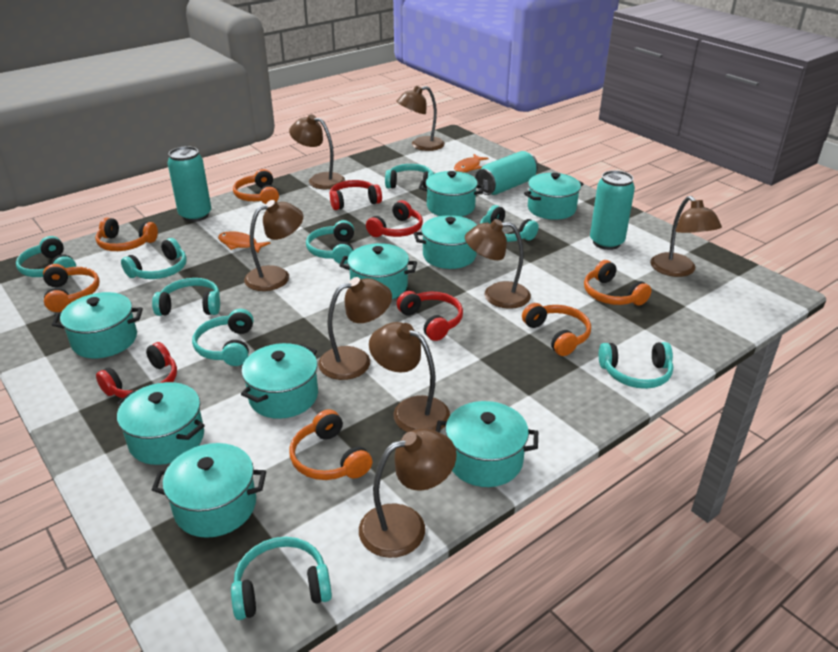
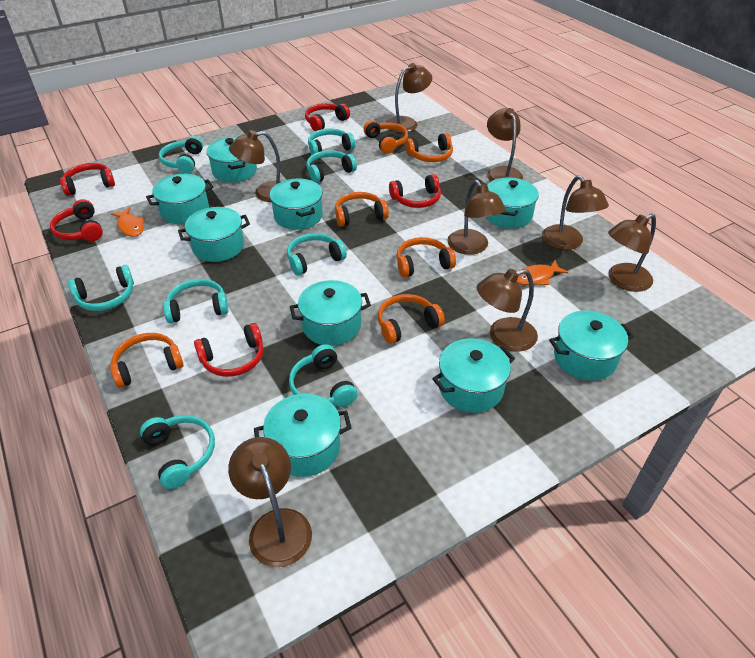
red headphones: 4 -> 5
turquoise can: 3 -> 0
turquoise headphones: 9 -> 8

